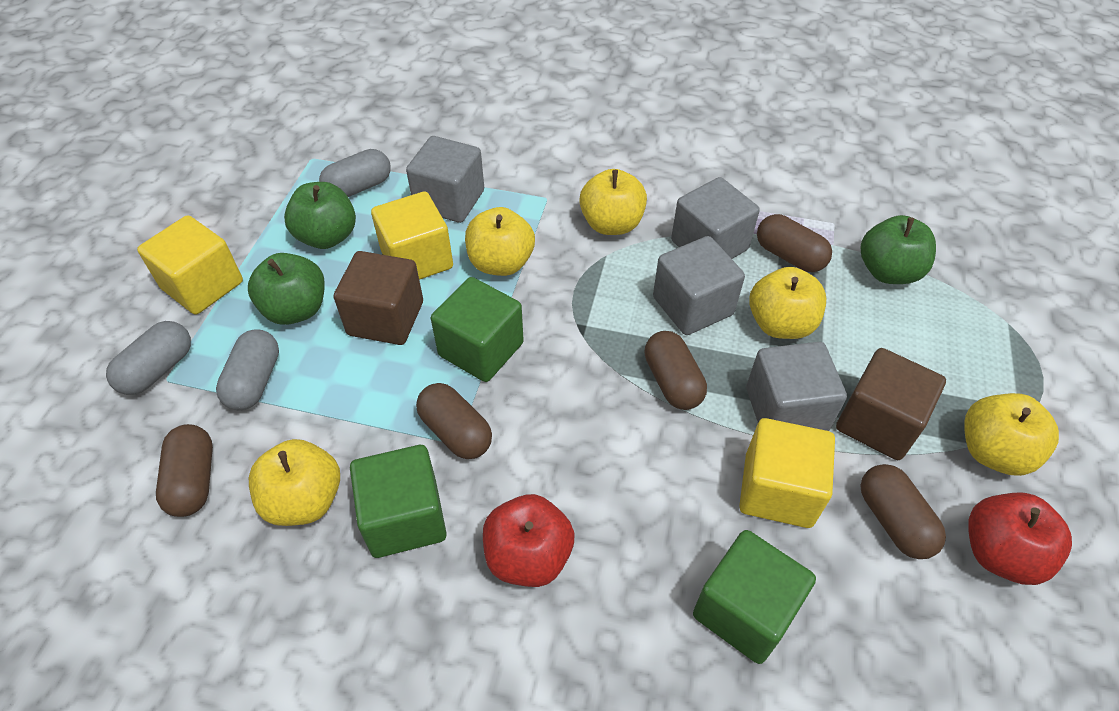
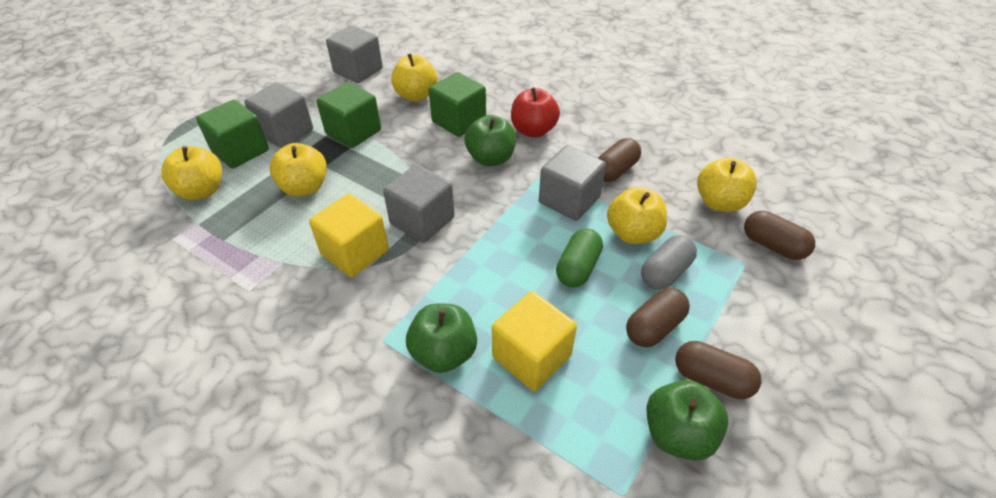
brown capsule: 5 -> 4
brown cube: 2 -> 0
green capsule: 0 -> 1
grey capsule: 3 -> 1
red apple: 2 -> 1
yellow cube: 3 -> 2

